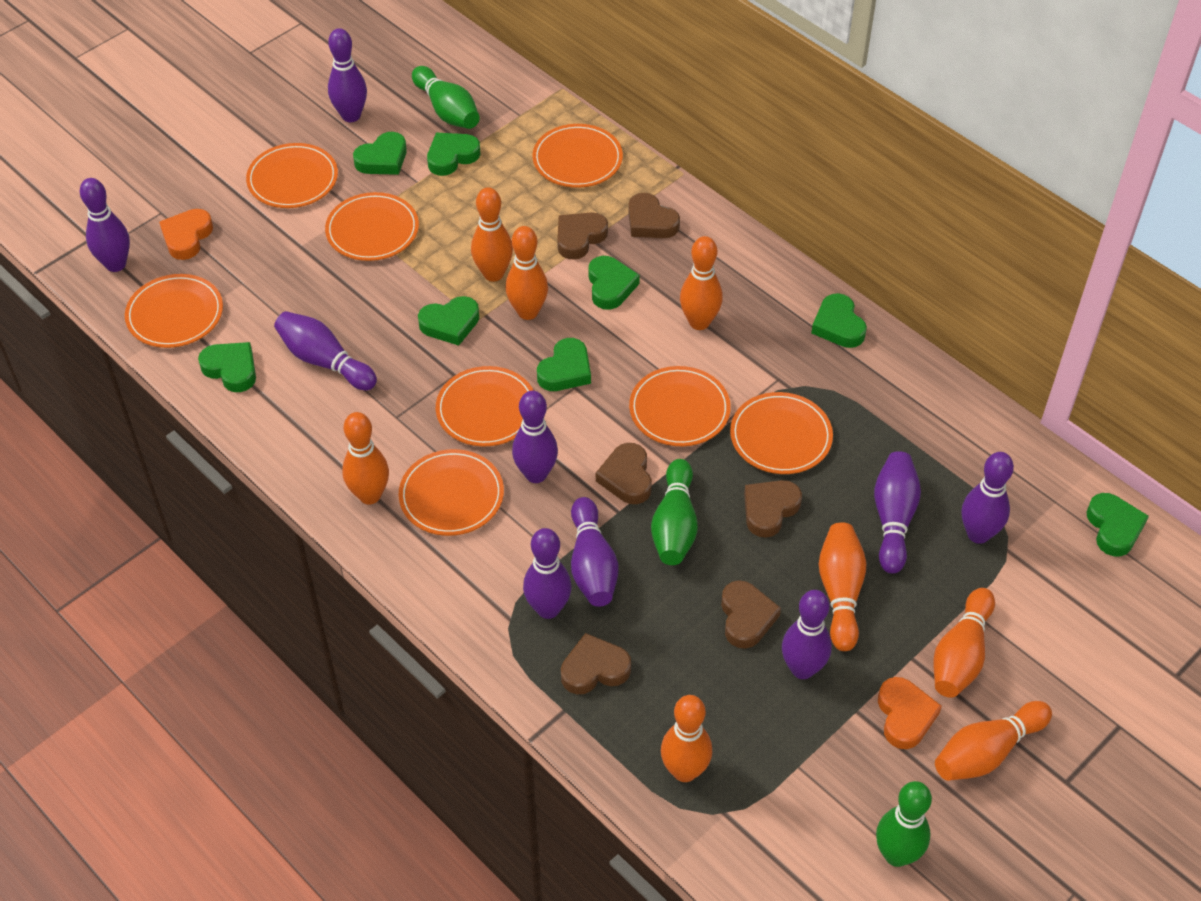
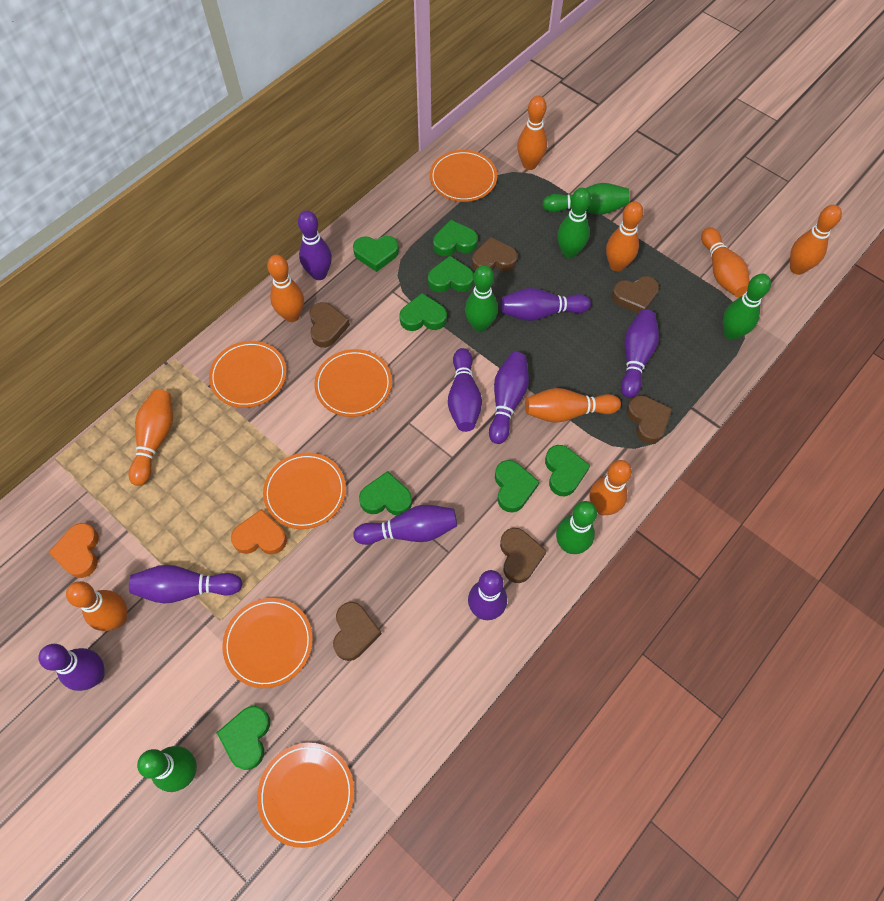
green bowling pin: 3 -> 6
orange bowling pin: 8 -> 9
orange plate: 8 -> 6

